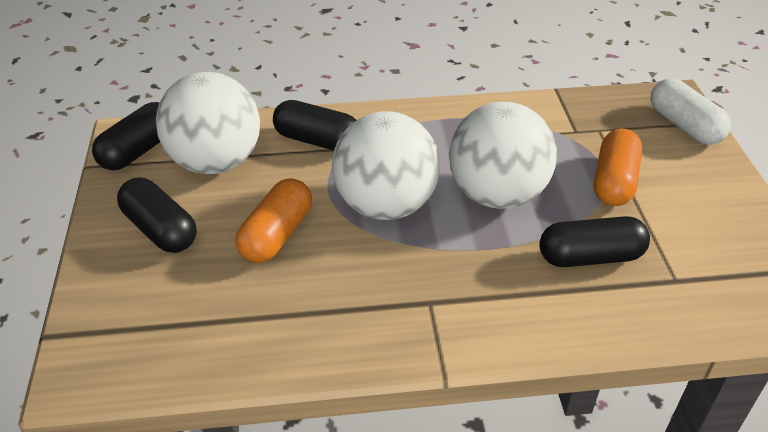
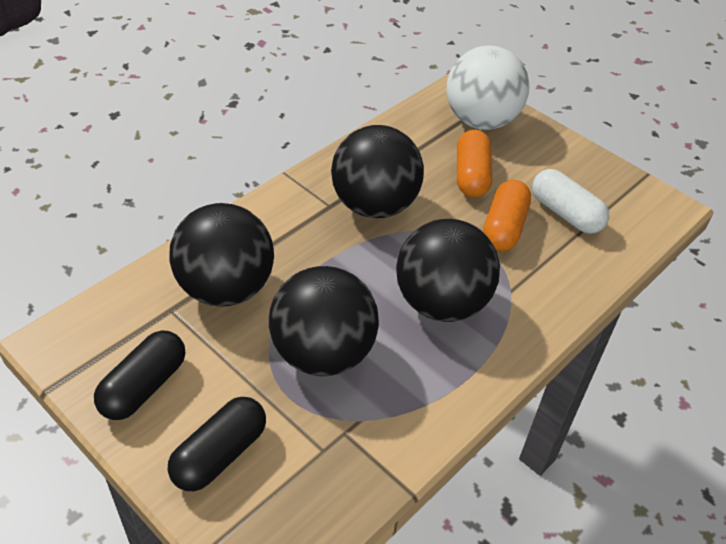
black ball: 0 -> 4
black capsule: 4 -> 2
white ball: 3 -> 1

